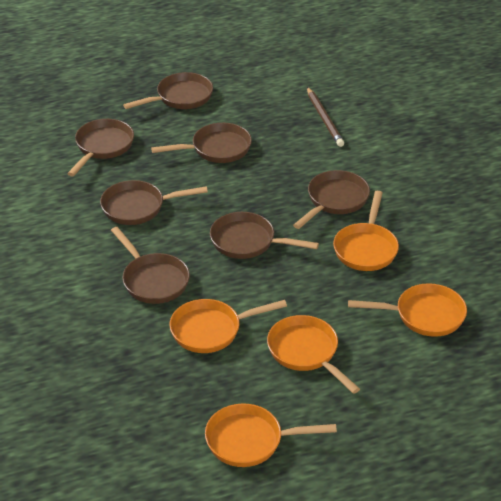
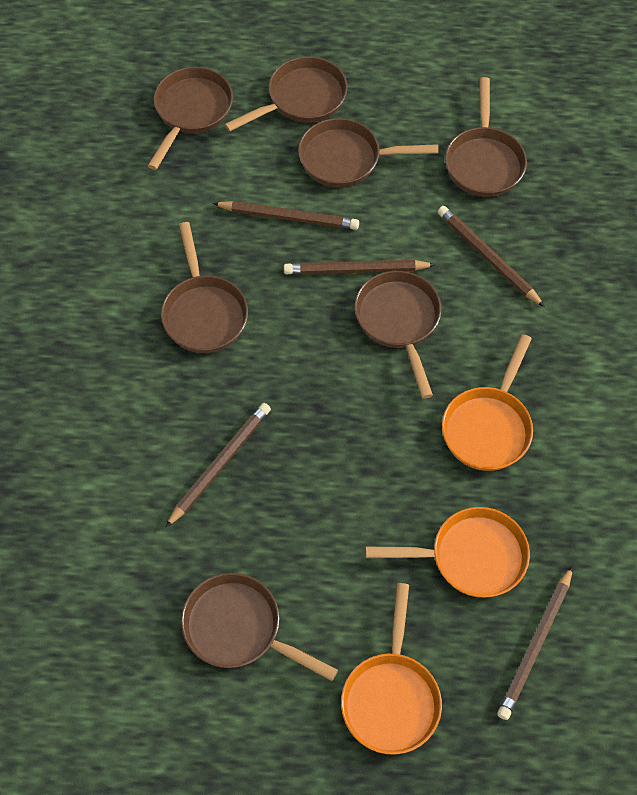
brown pencil: 1 -> 5
orange pan: 5 -> 3

